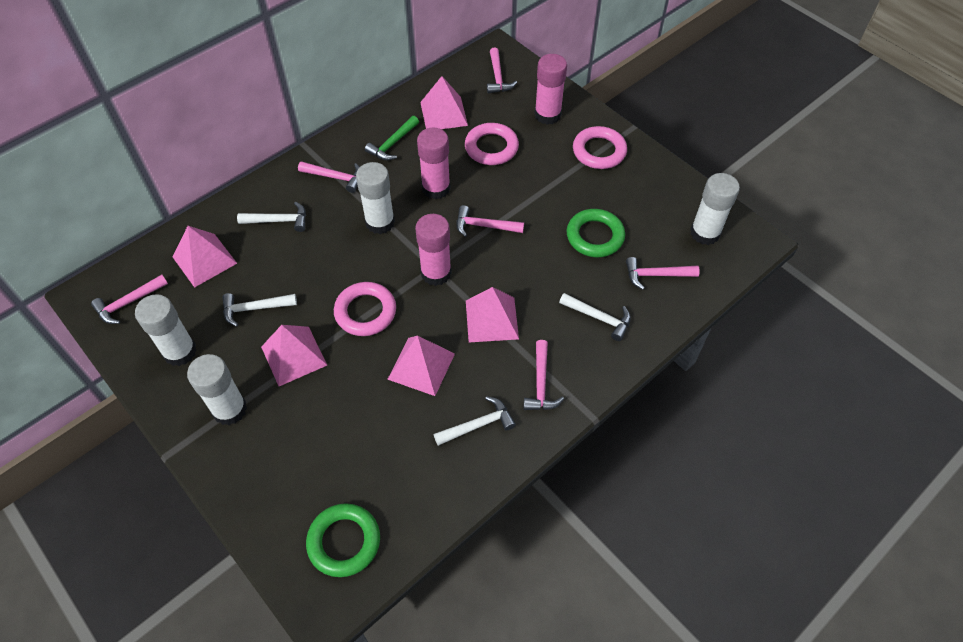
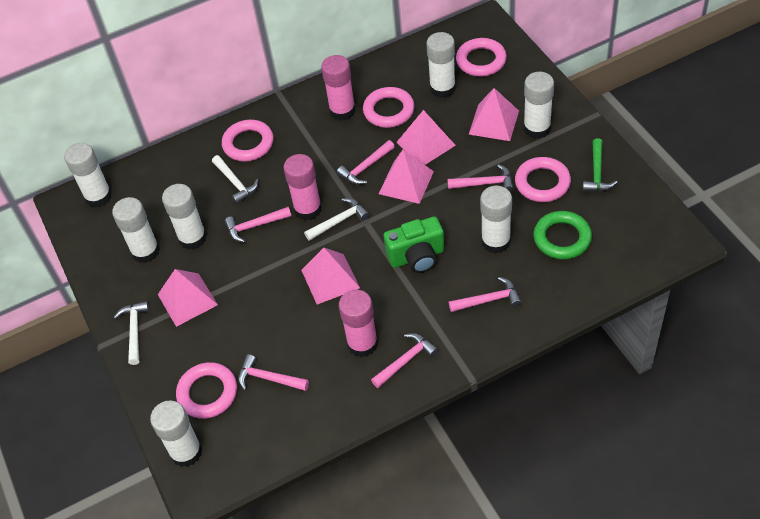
green camera: 0 -> 1
green ring: 2 -> 1
pink ring: 3 -> 5
white glue stick: 4 -> 7
white hammer: 4 -> 3

